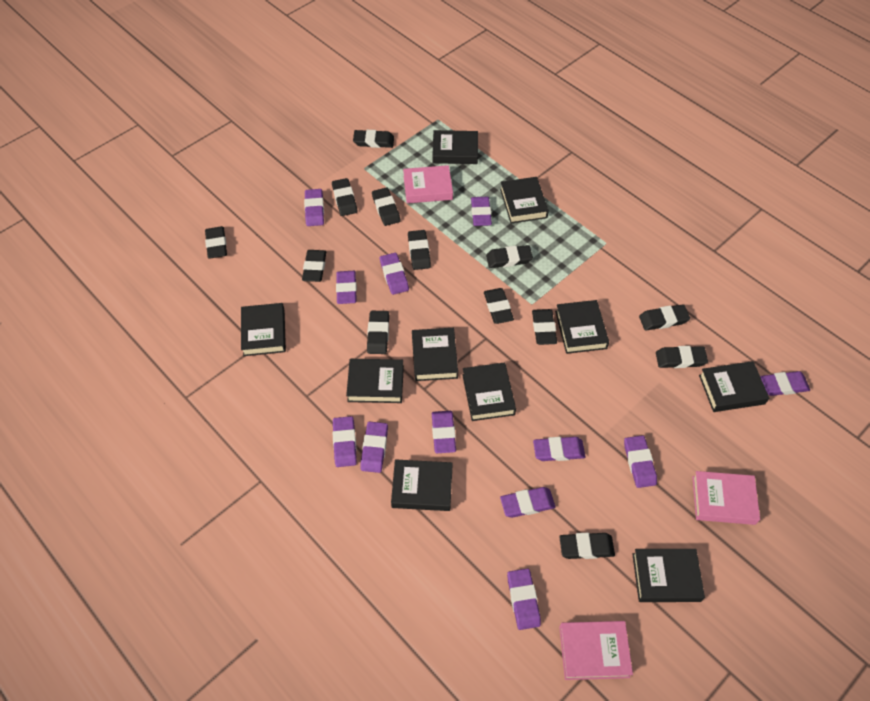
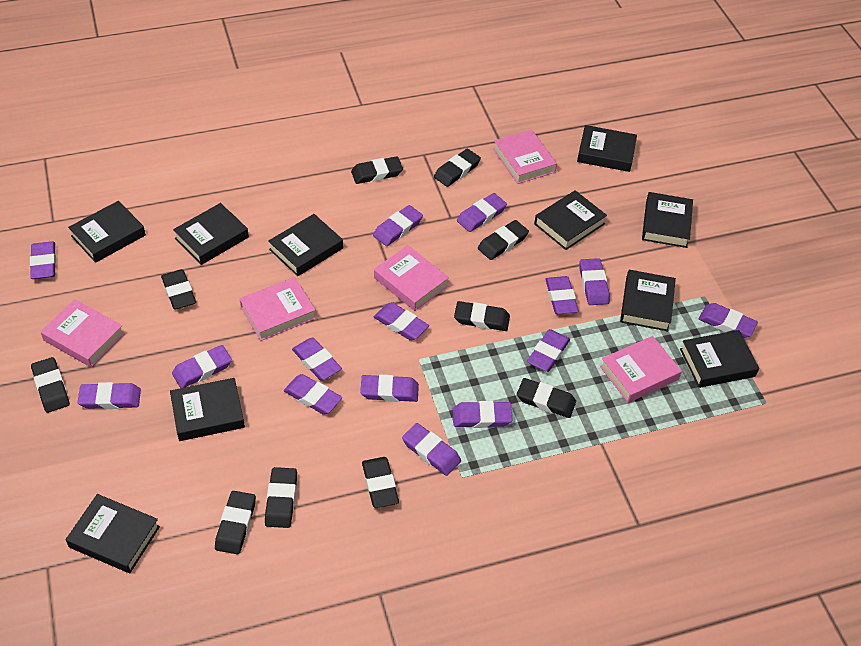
black eraser: 13 -> 10
pink book: 3 -> 5
purple eraser: 12 -> 15

